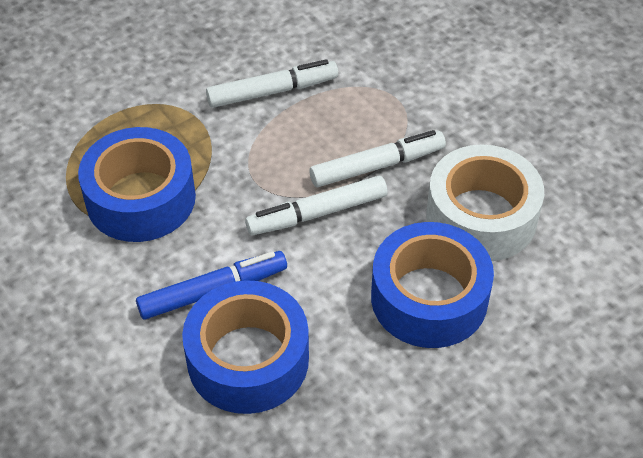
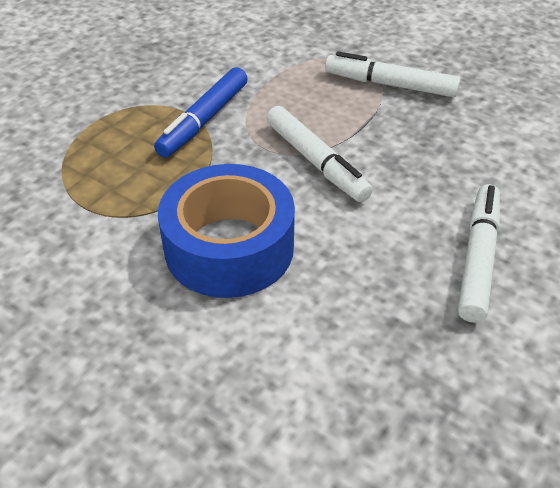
blue tape: 3 -> 1
white tape: 1 -> 0

